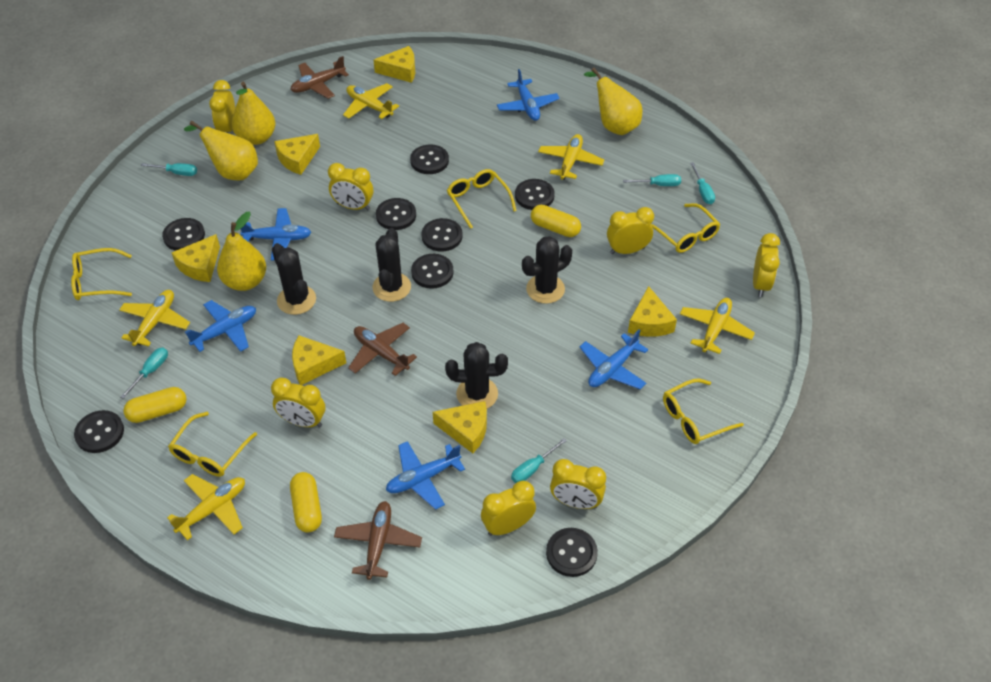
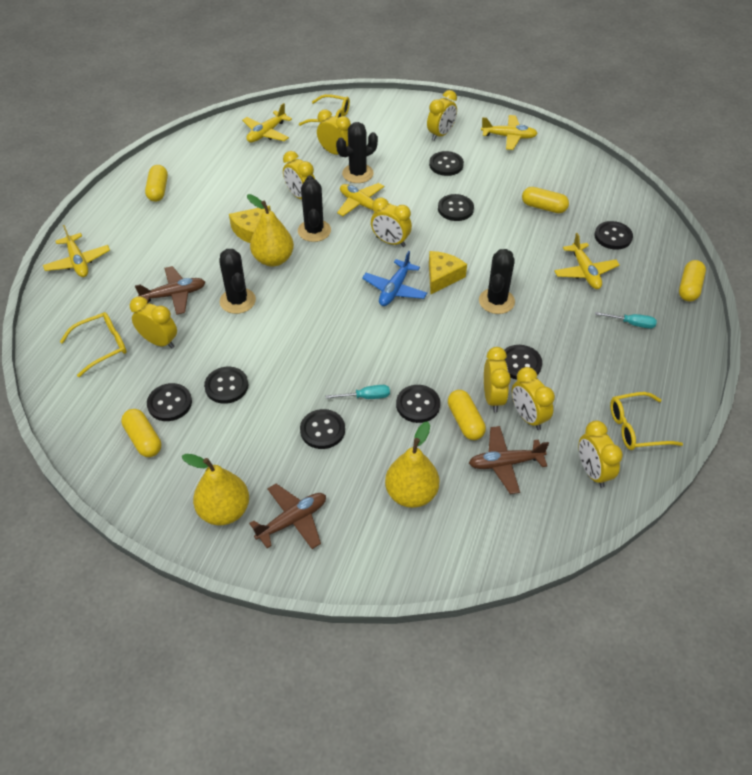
blue plane: 5 -> 1
turquoise screwdriver: 5 -> 2
yellow capsule: 3 -> 5
yellow cheese: 6 -> 2
yellow clock: 7 -> 8
yellow glasses: 5 -> 3
yellow pear: 4 -> 3

